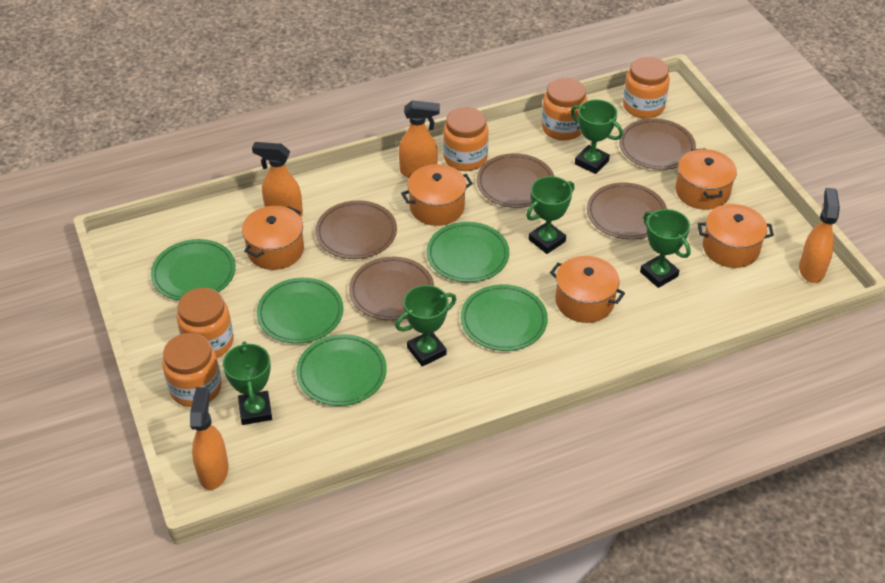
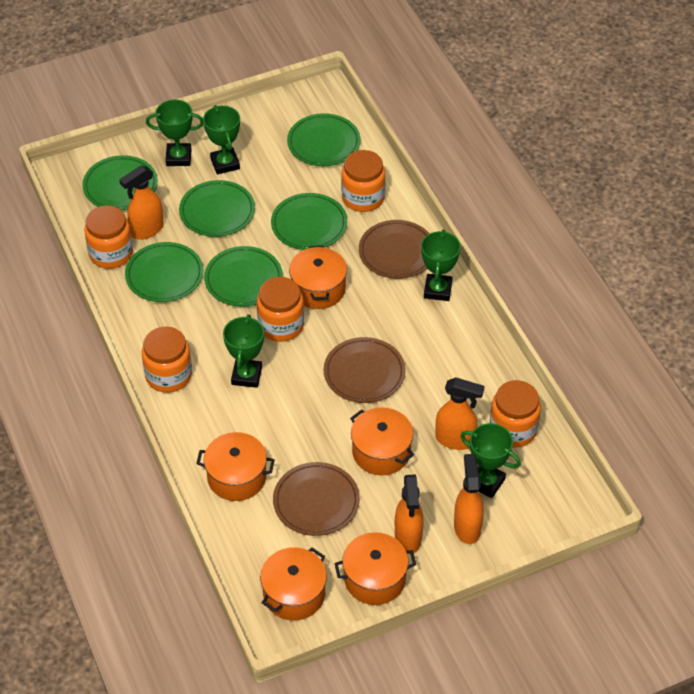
brown plate: 5 -> 3
green plate: 5 -> 6

